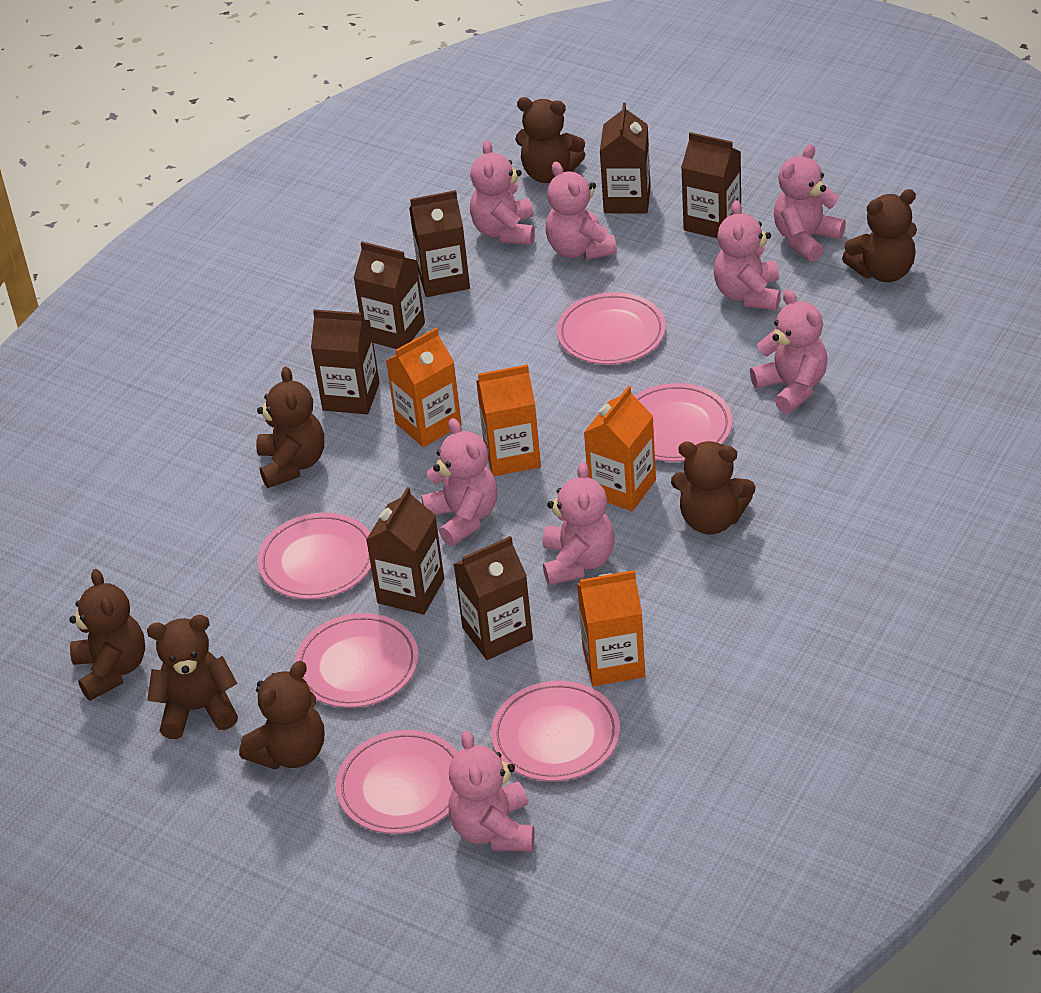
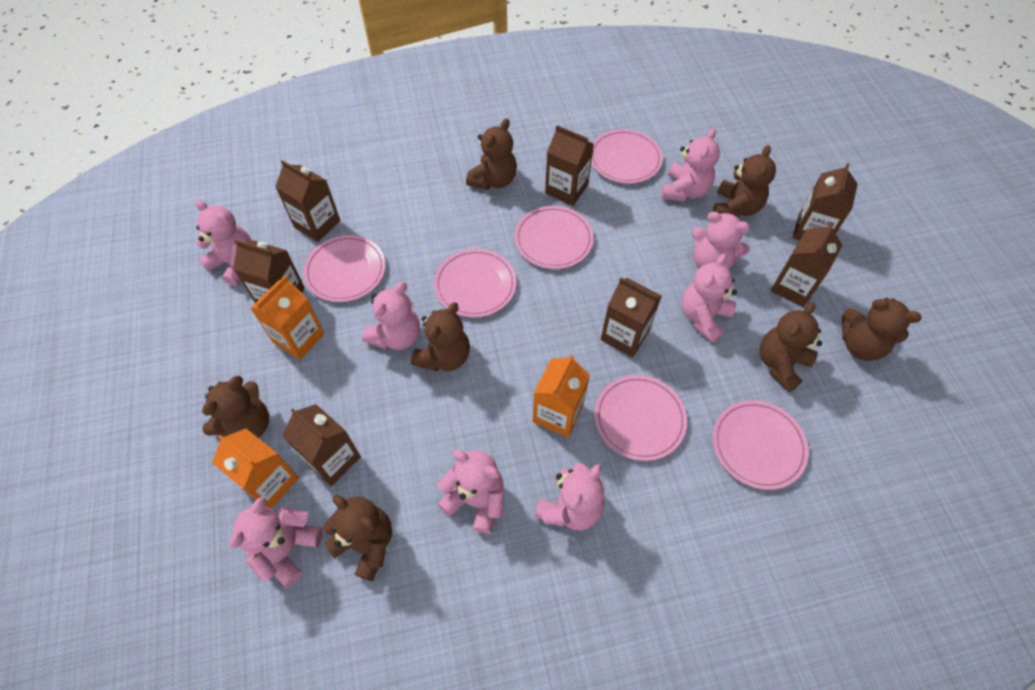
orange carton: 4 -> 3

